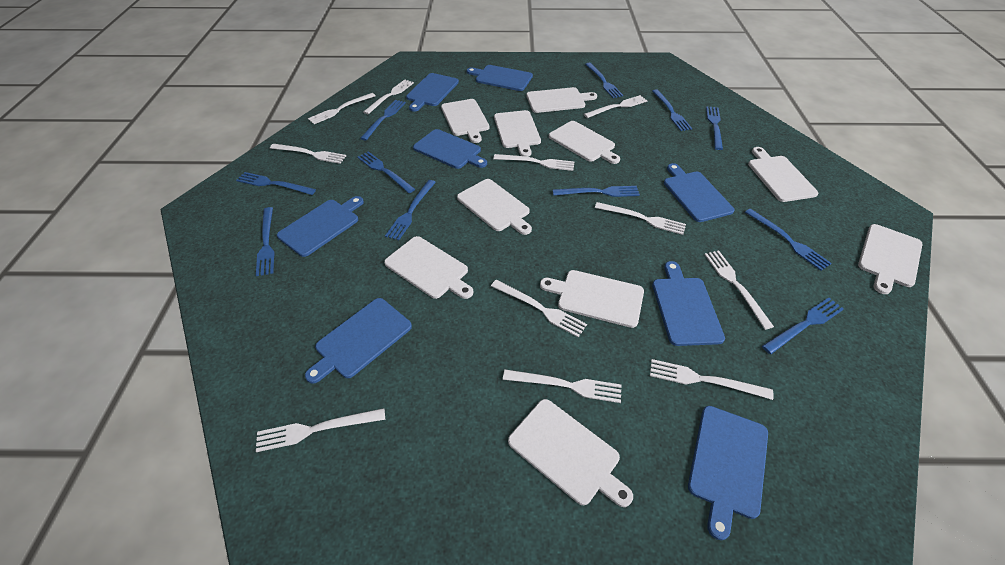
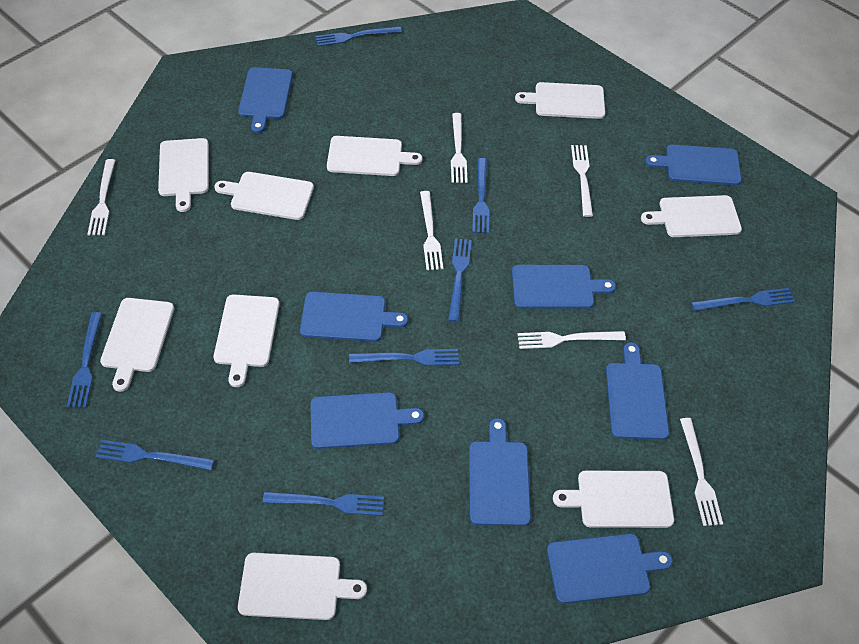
blue fork: 11 -> 8
white cutting board: 10 -> 9
white fork: 11 -> 6

